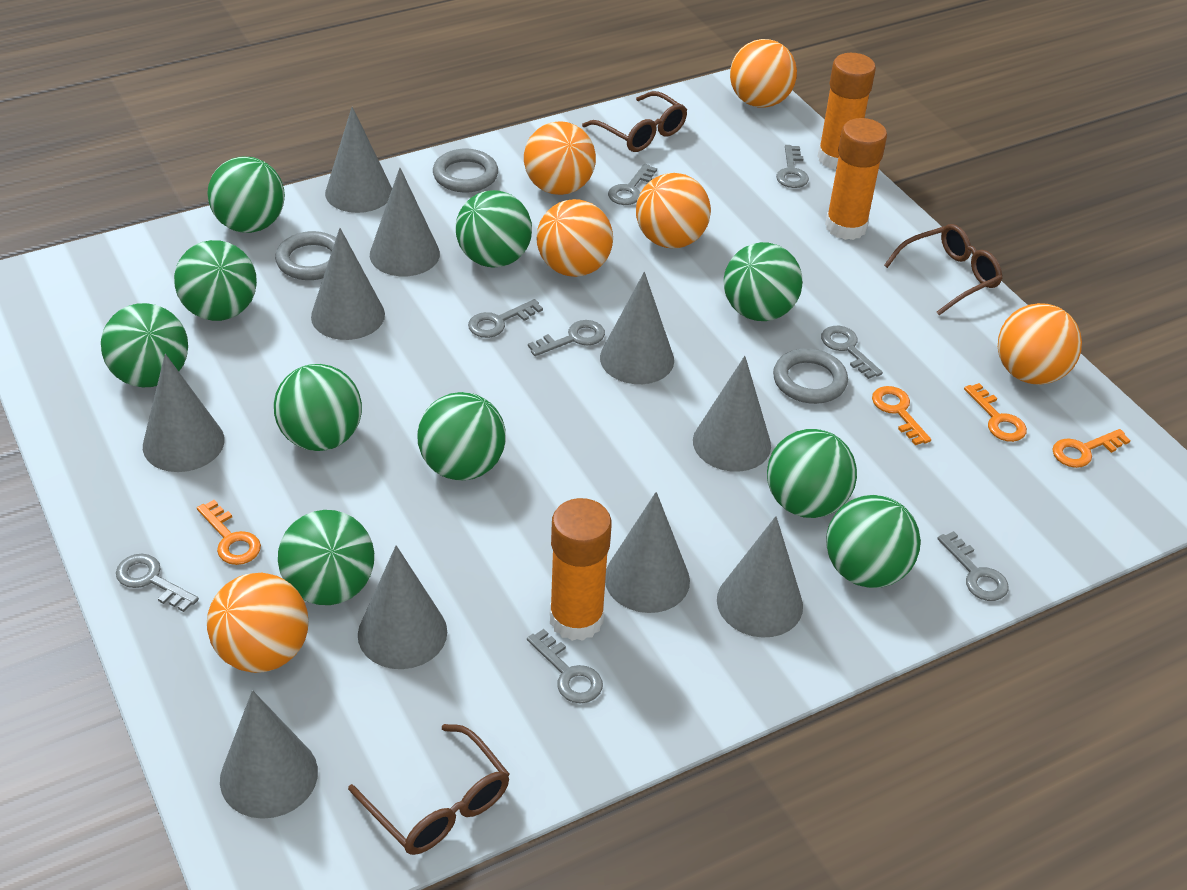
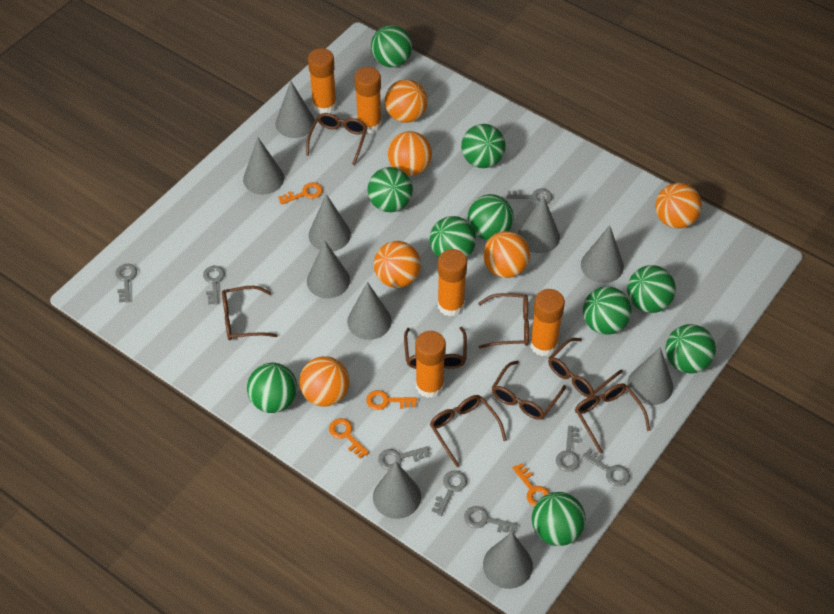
brown glasses: 3 -> 8
grey ring: 3 -> 0
orange glue stick: 3 -> 5

